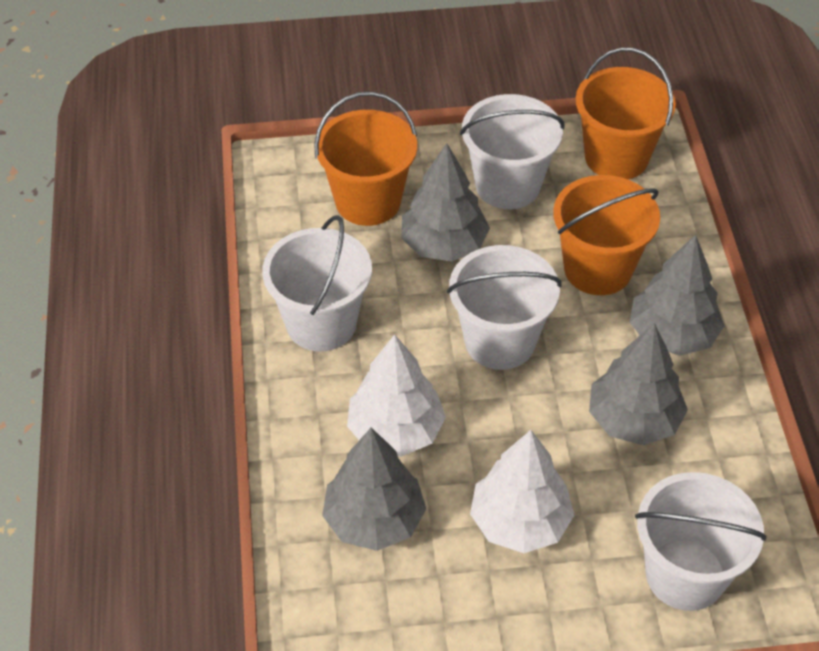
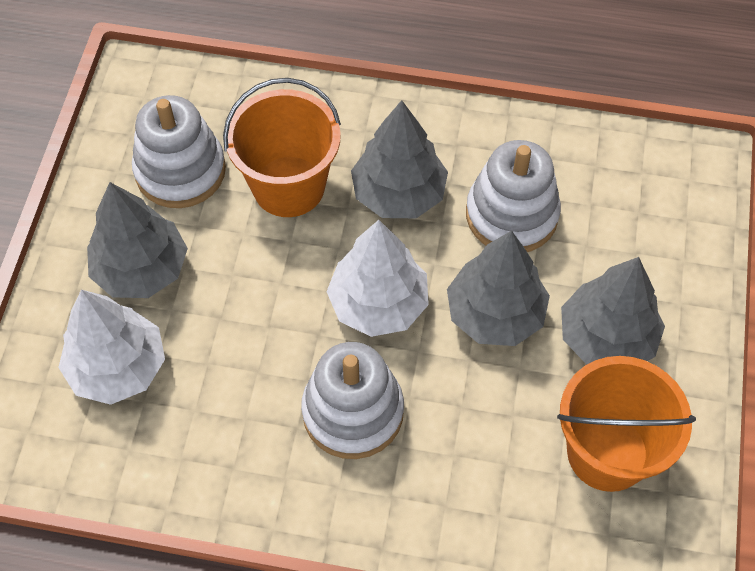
orange bucket: 3 -> 2
white bucket: 4 -> 0
white stacking toy: 0 -> 3

